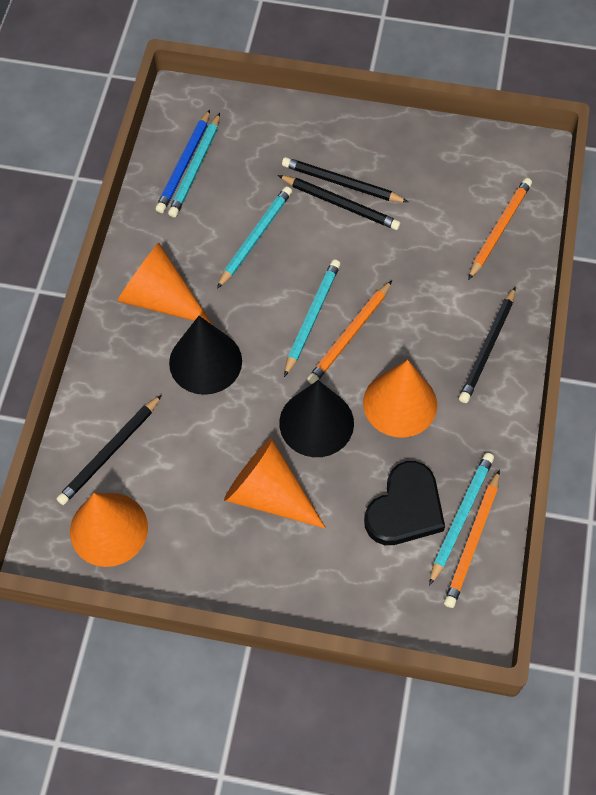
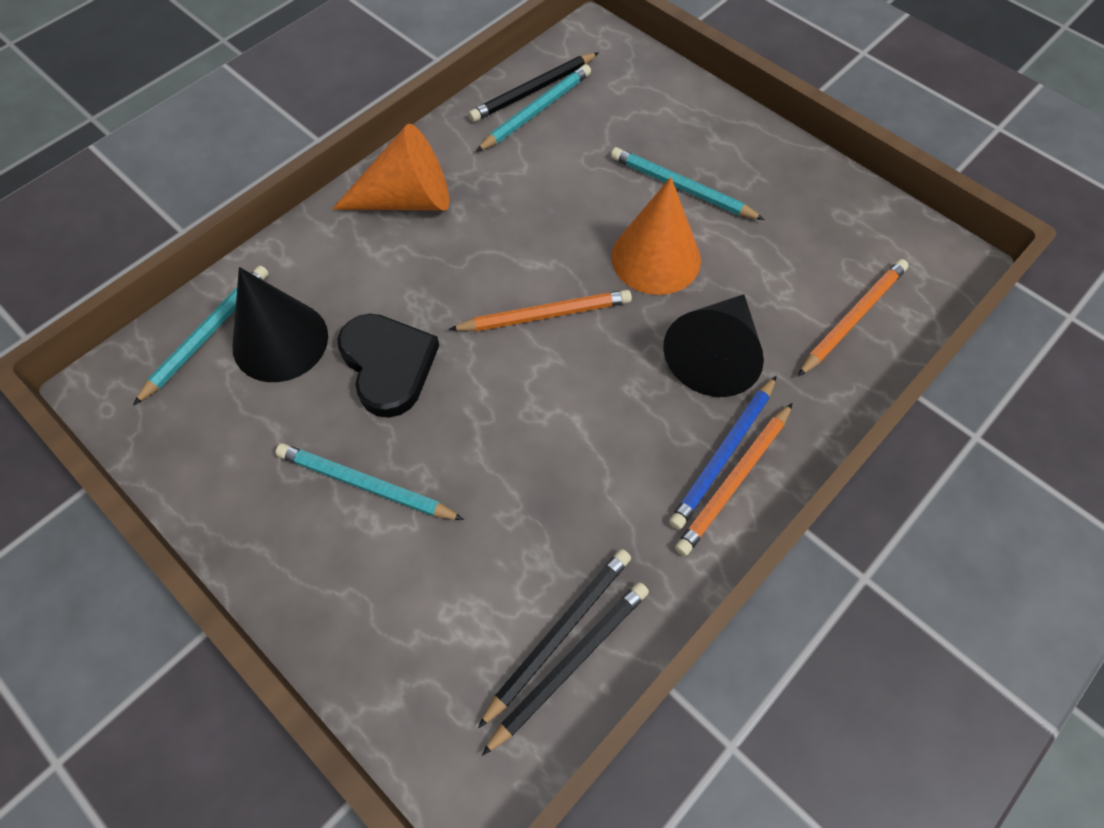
black pencil: 4 -> 3
orange cone: 4 -> 2

